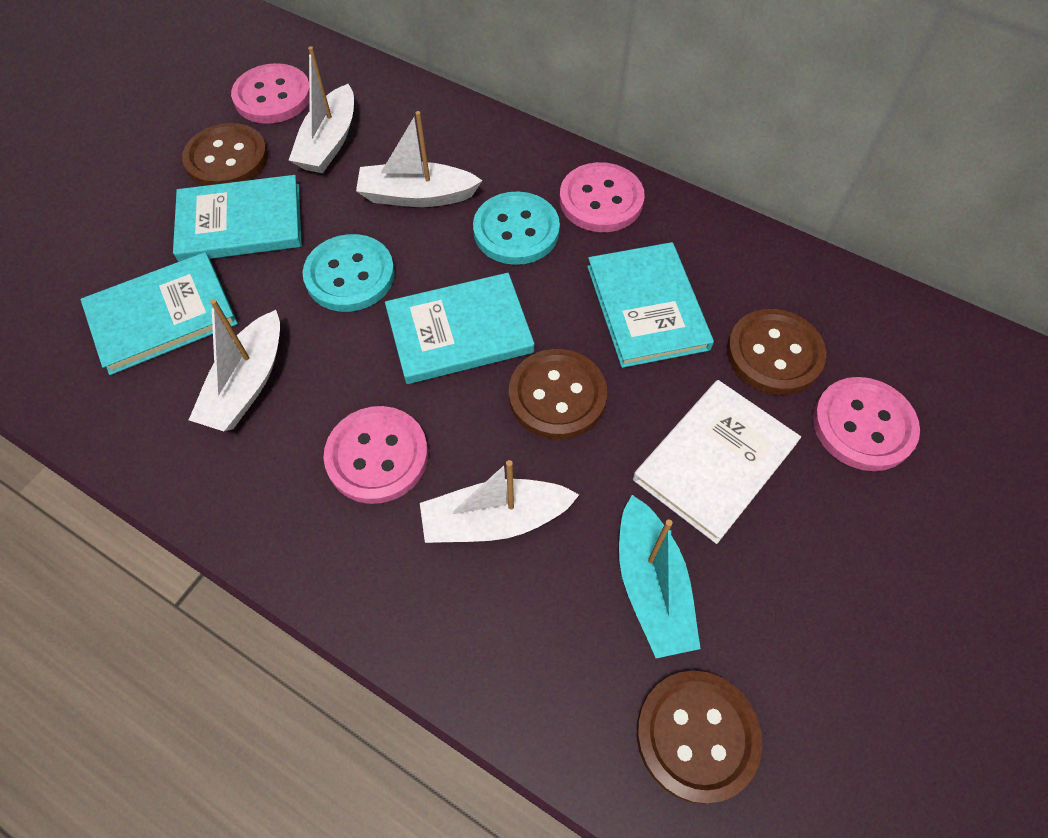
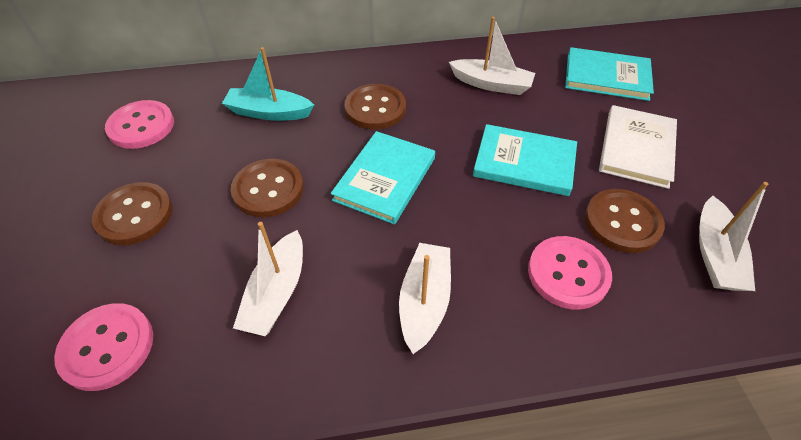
pink button: 4 -> 3
turquoise book: 4 -> 3
turquoise button: 2 -> 0

